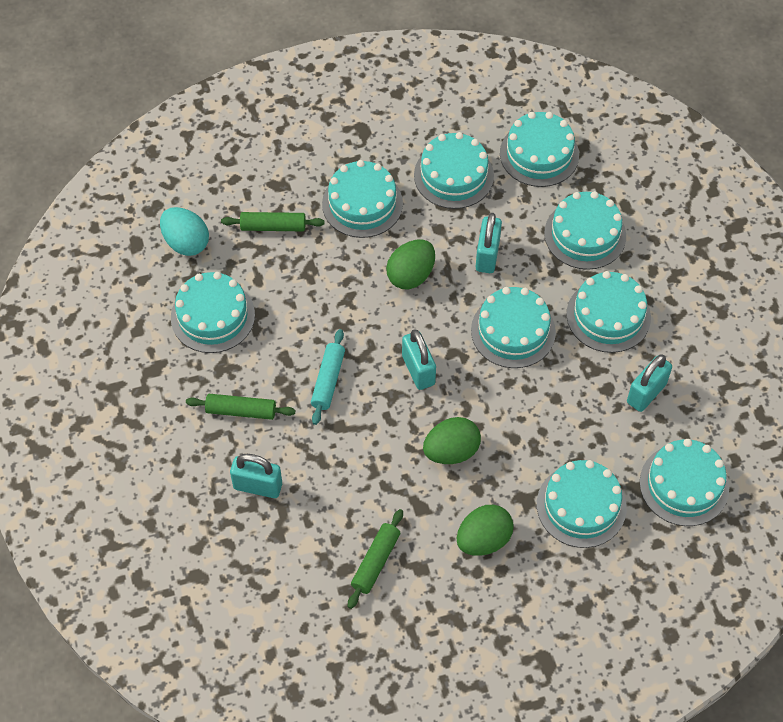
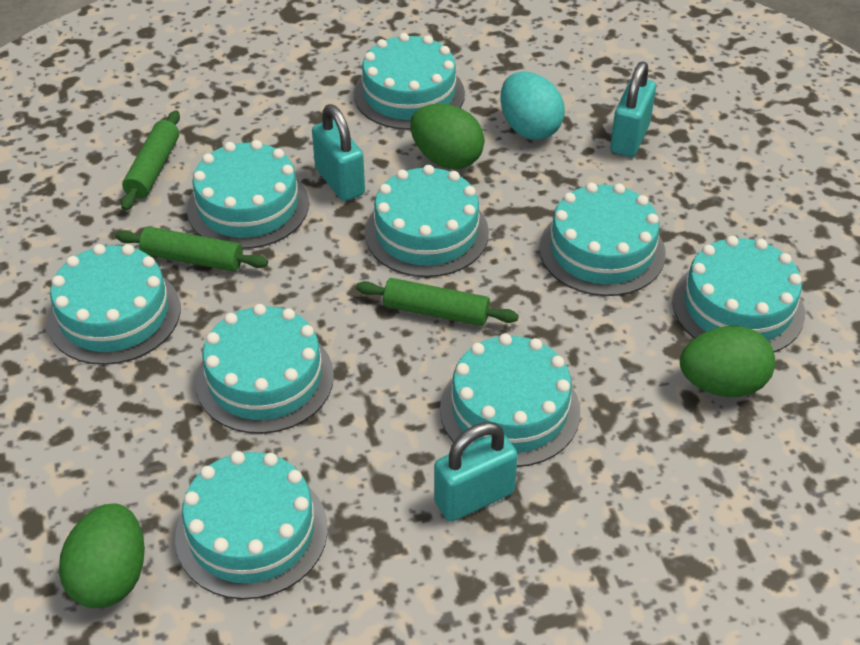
turquoise padlock: 4 -> 3
turquoise rolling pin: 1 -> 0

